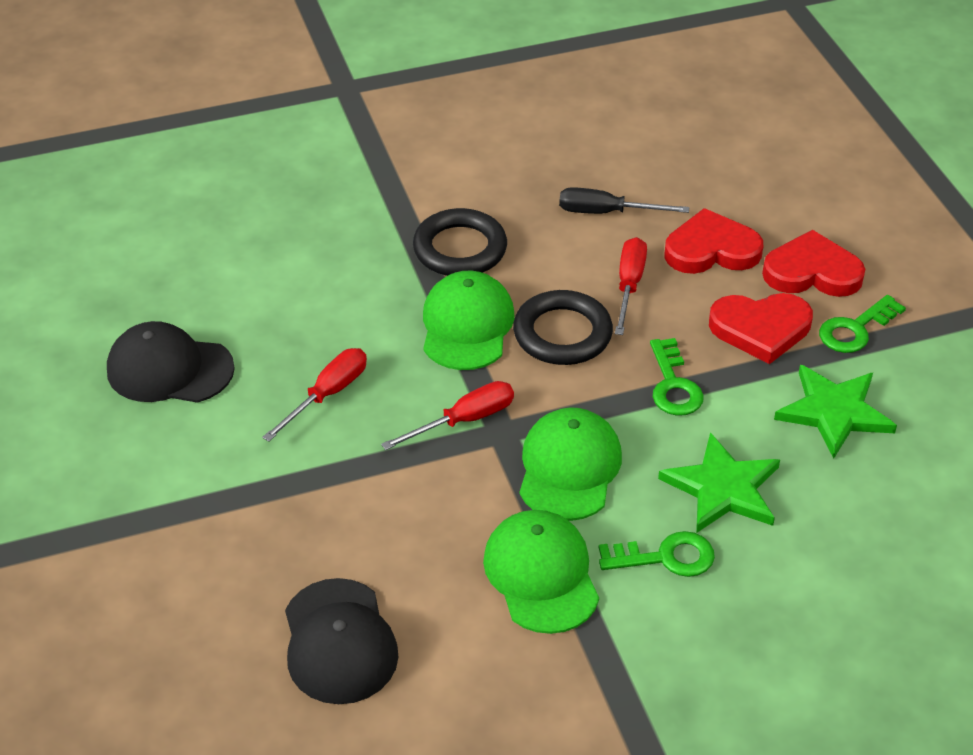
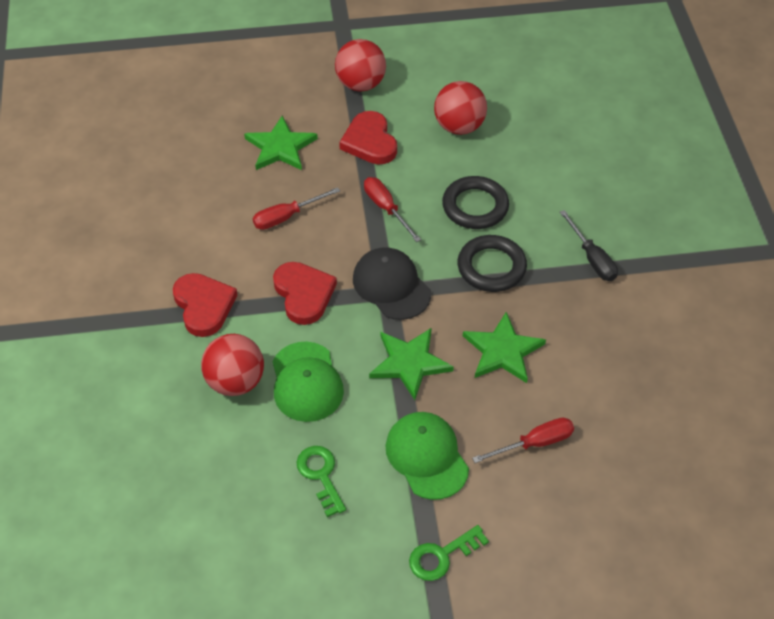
black cap: 2 -> 1
green cap: 3 -> 2
green key: 3 -> 2
green star: 2 -> 3
red ball: 0 -> 3

